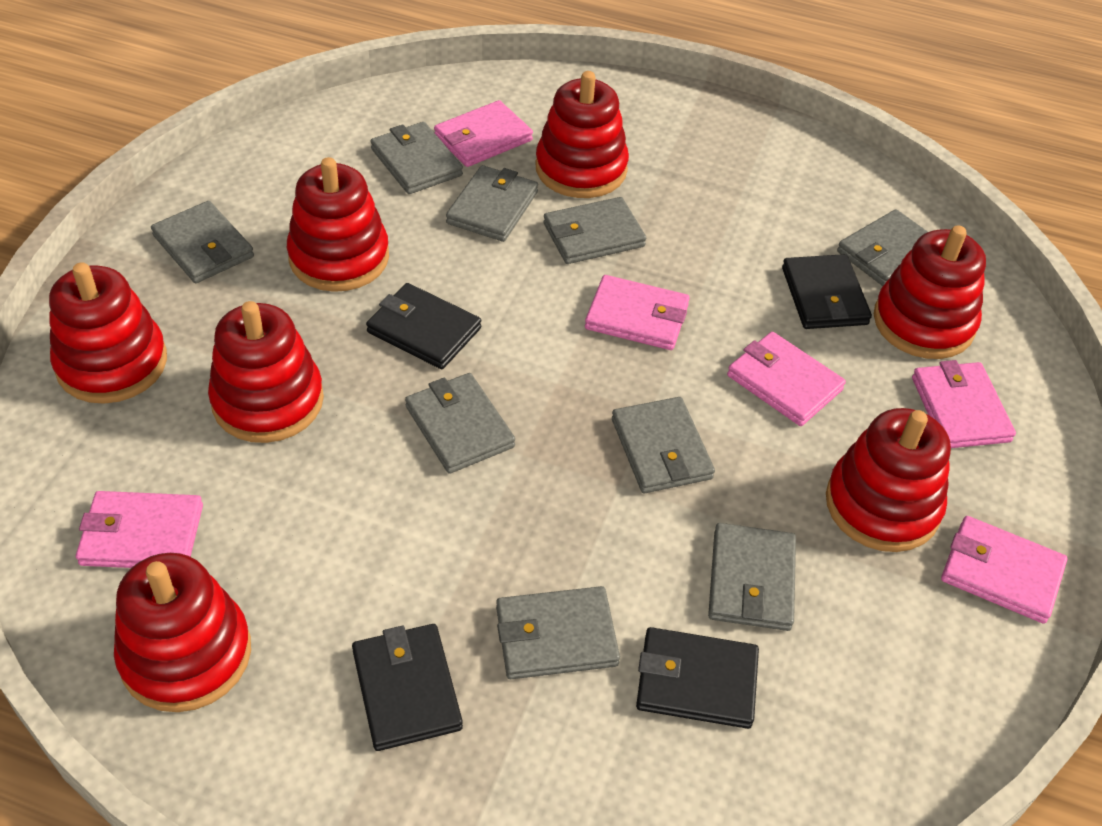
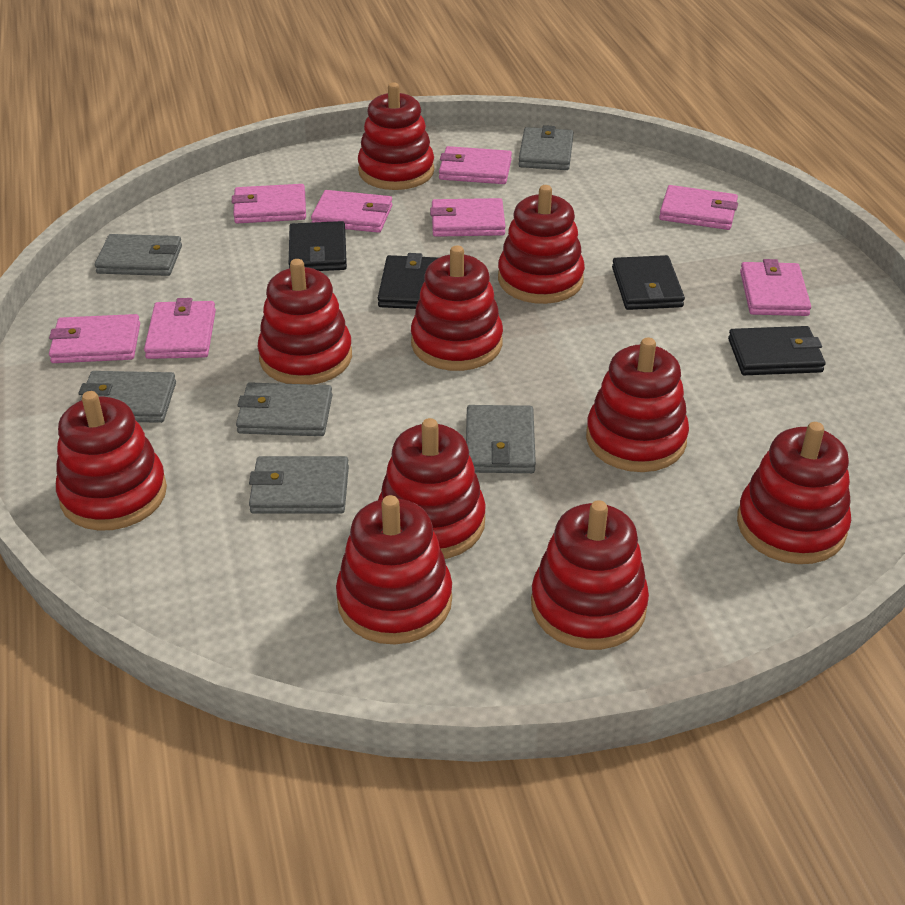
grey wallet: 9 -> 6
pink wallet: 6 -> 8
red stacking toy: 7 -> 10

